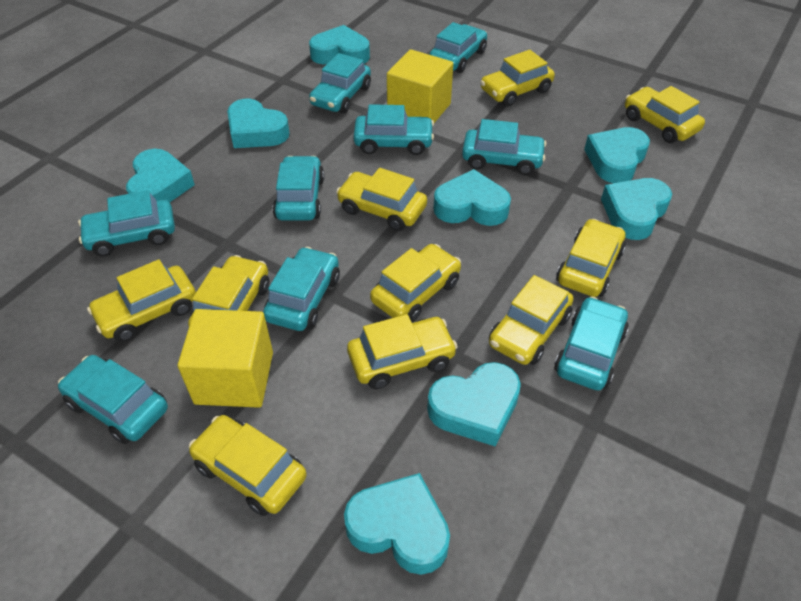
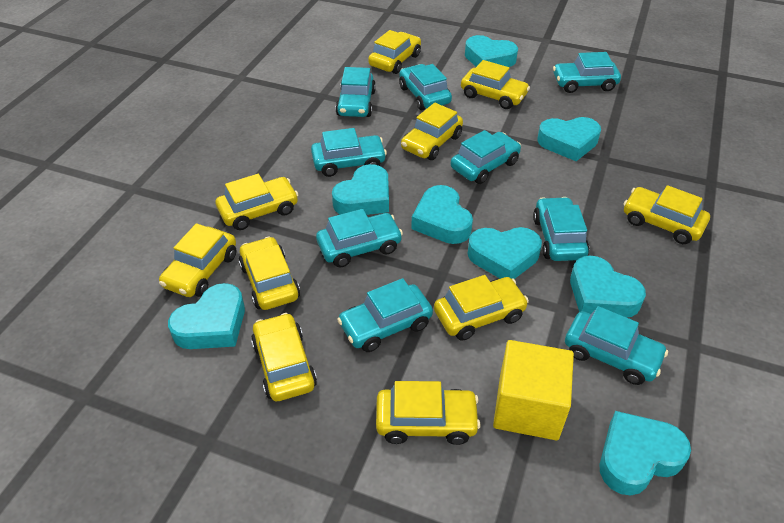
yellow cube: 2 -> 1

